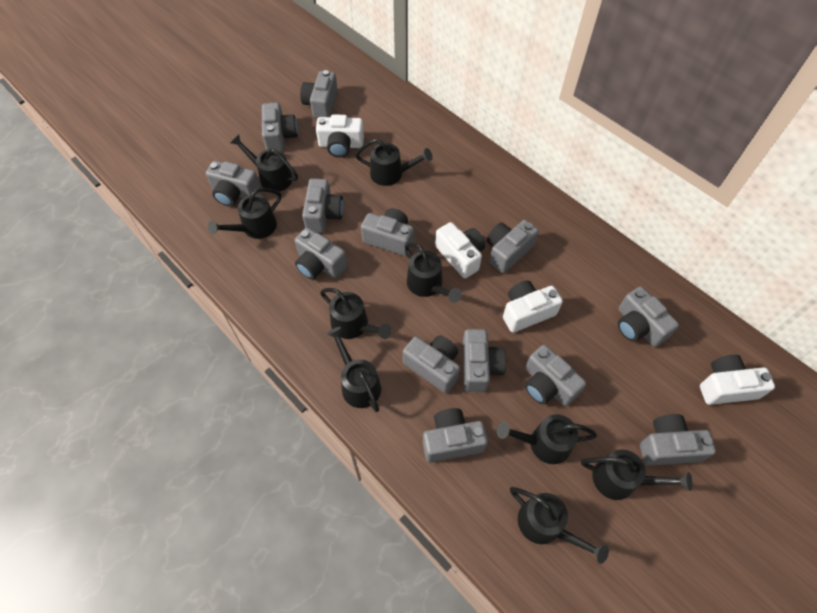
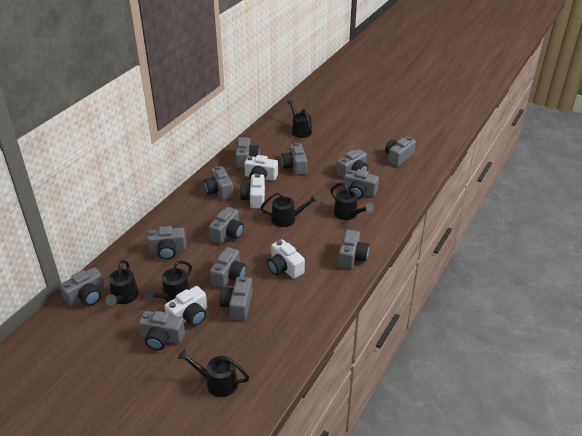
black watering can: 9 -> 6

